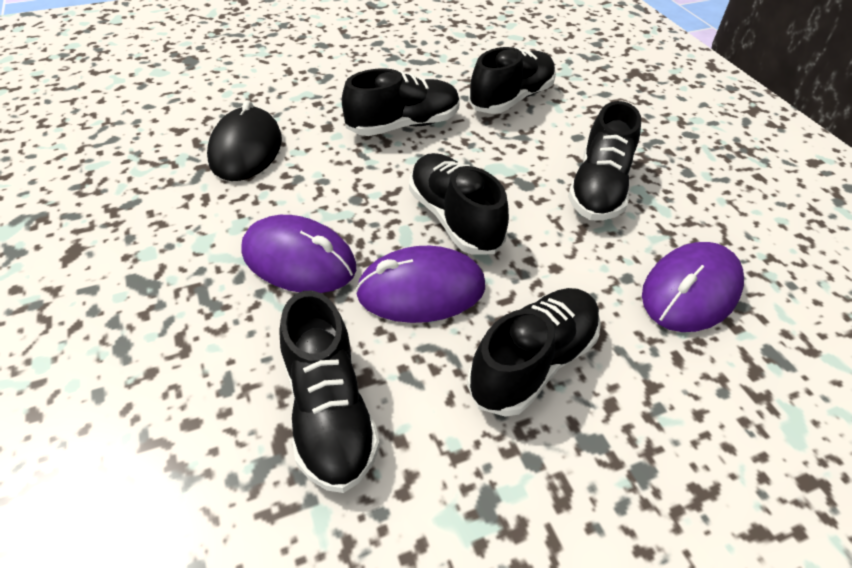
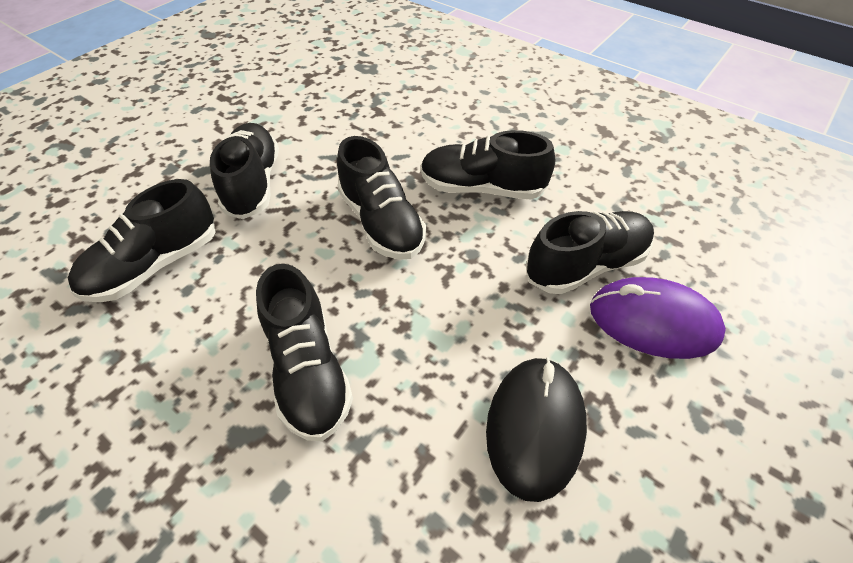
purple mouse: 3 -> 1

